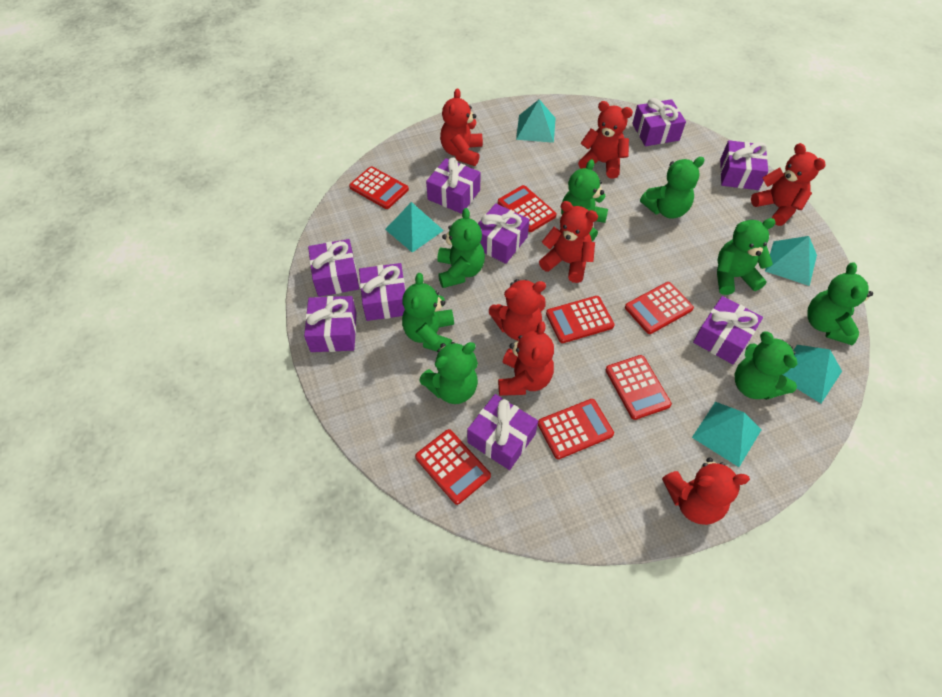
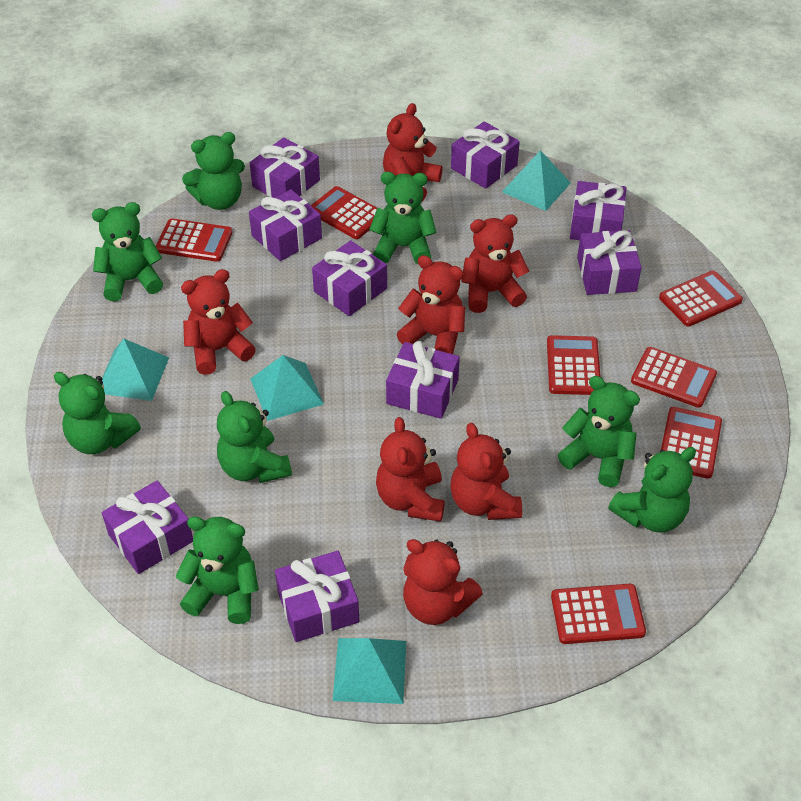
turquoise pyramid: 5 -> 4

